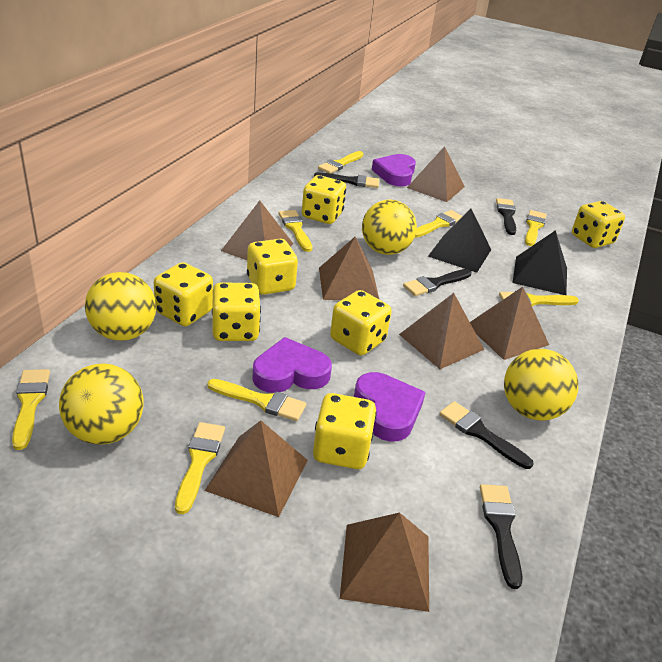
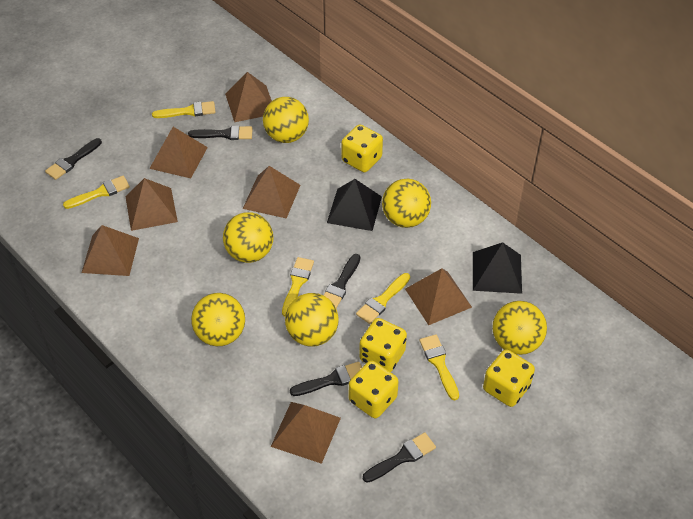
purple heart: 3 -> 0
yellow ball: 4 -> 6
yellow brush: 8 -> 5
yellow dice: 7 -> 4

